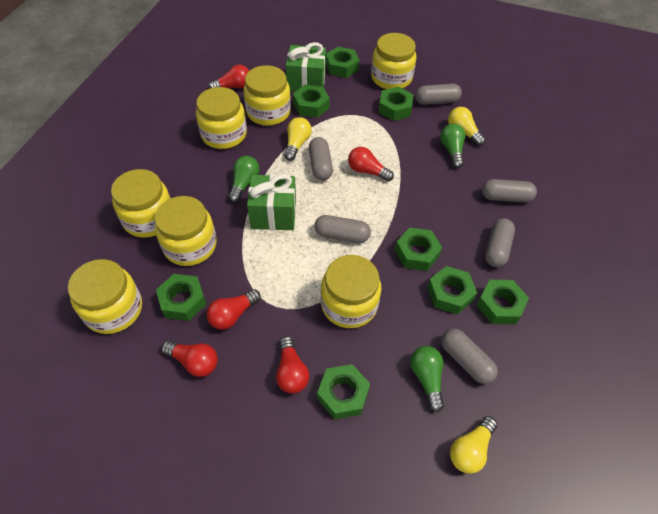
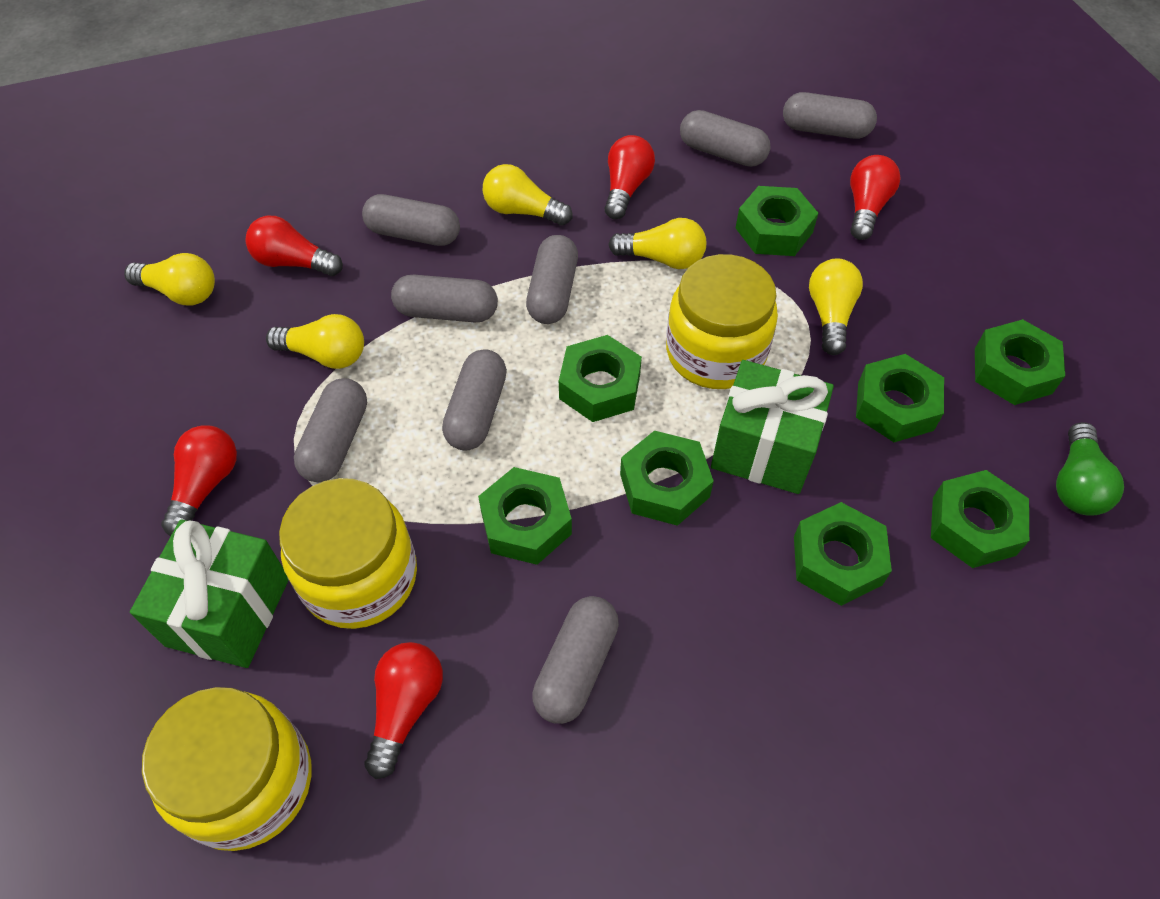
green light bulb: 3 -> 1
grey capsule: 6 -> 8
yellow jar: 7 -> 3
yellow light bulb: 3 -> 5

